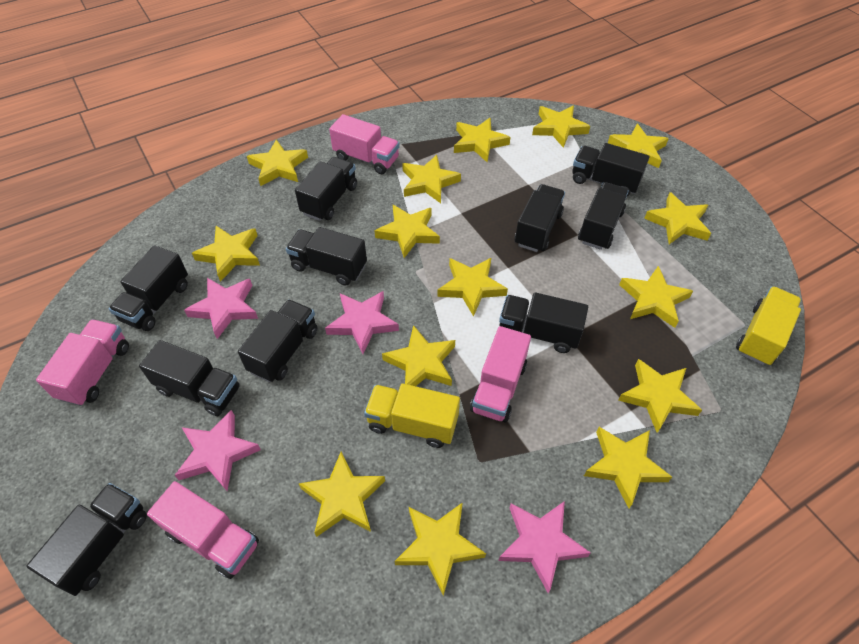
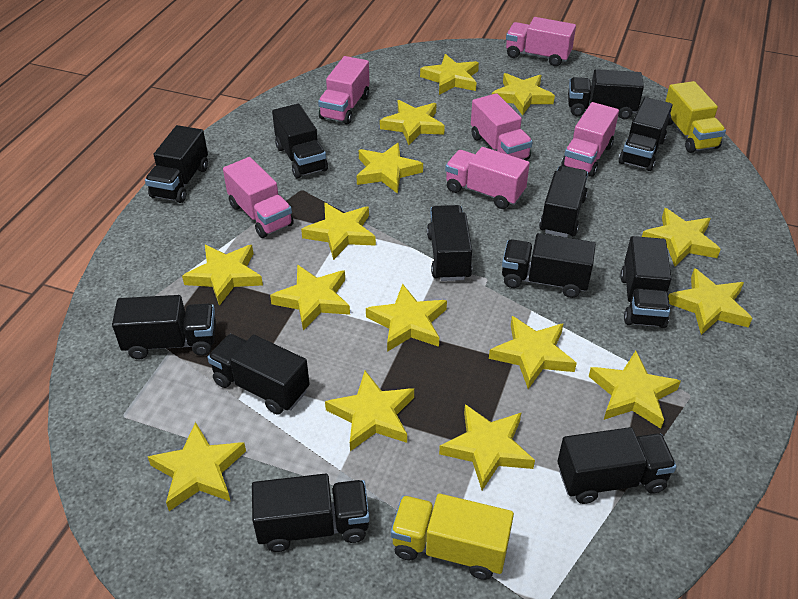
black truck: 10 -> 12
pink star: 4 -> 0
pink truck: 4 -> 6

